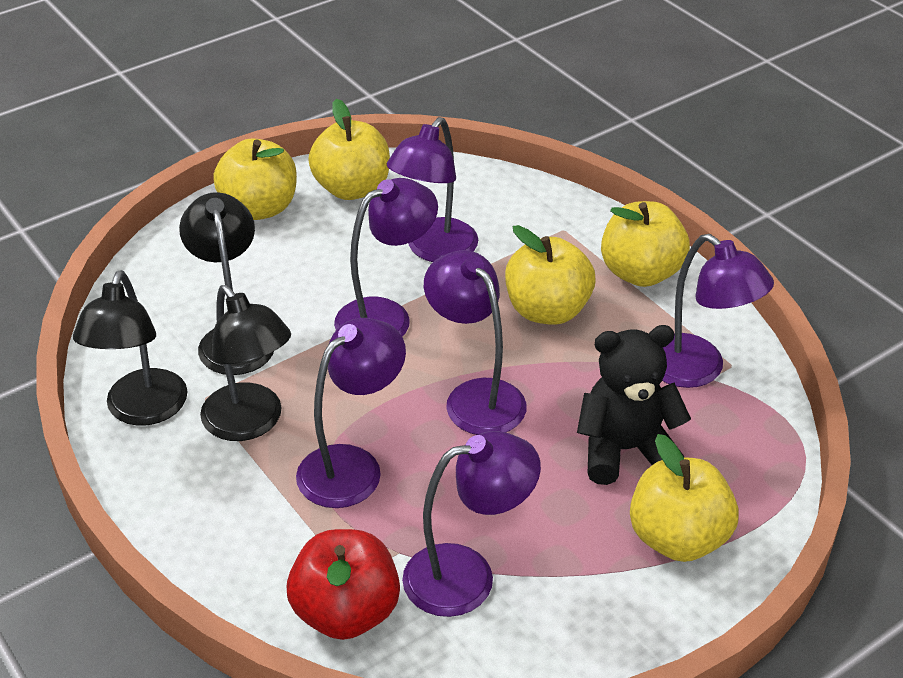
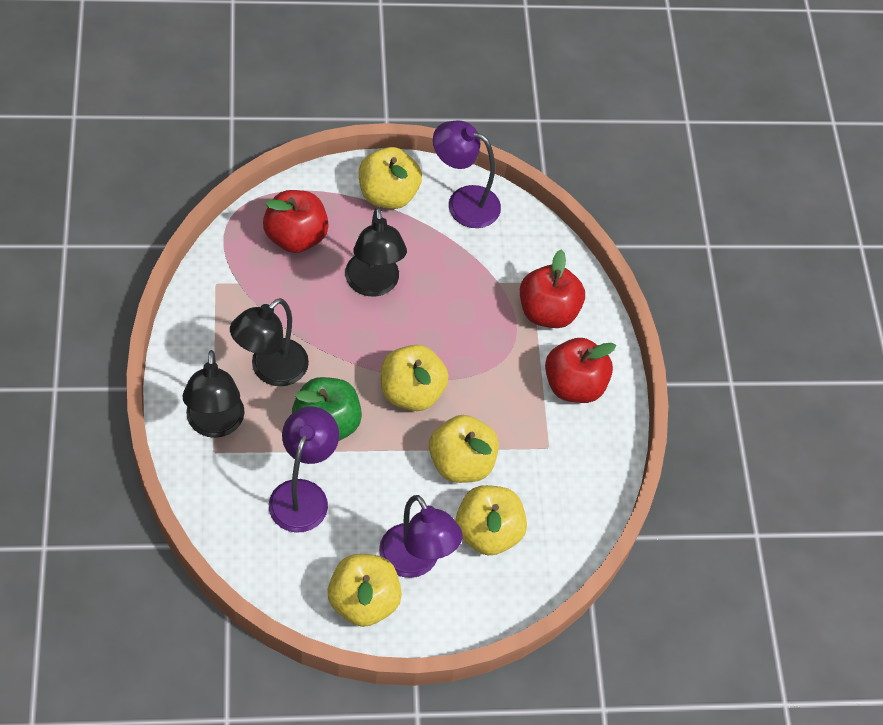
black teddy bear: 1 -> 0
green apple: 0 -> 1
purple lamp: 6 -> 3
red apple: 1 -> 3

